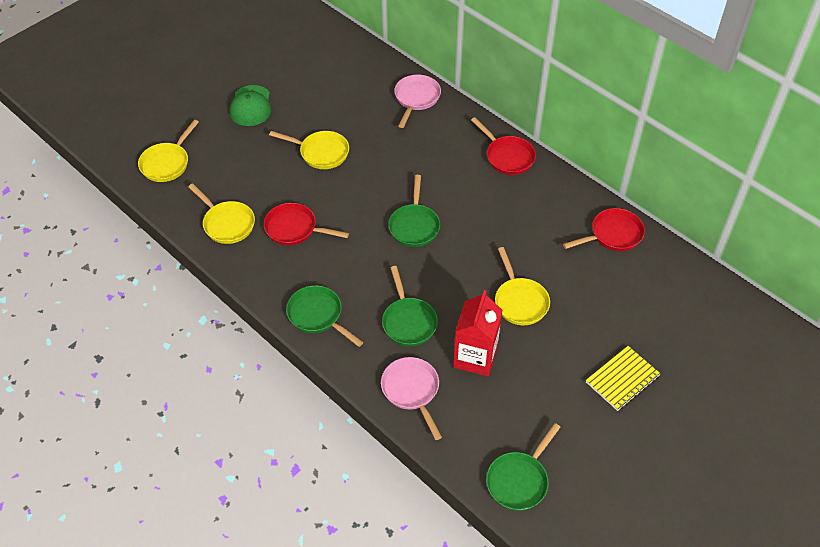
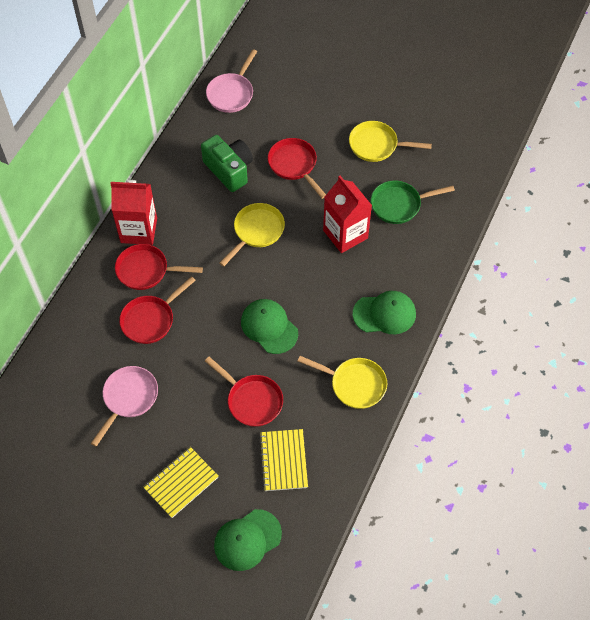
green camera: 0 -> 1
green cap: 1 -> 3
green pan: 4 -> 1
red carton: 1 -> 2
red pan: 3 -> 4
yellow notebook: 1 -> 2
yellow pan: 4 -> 3

